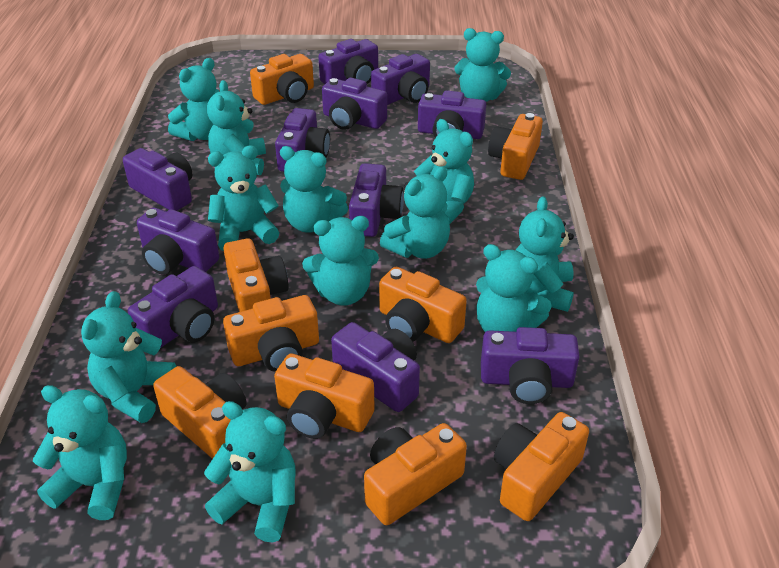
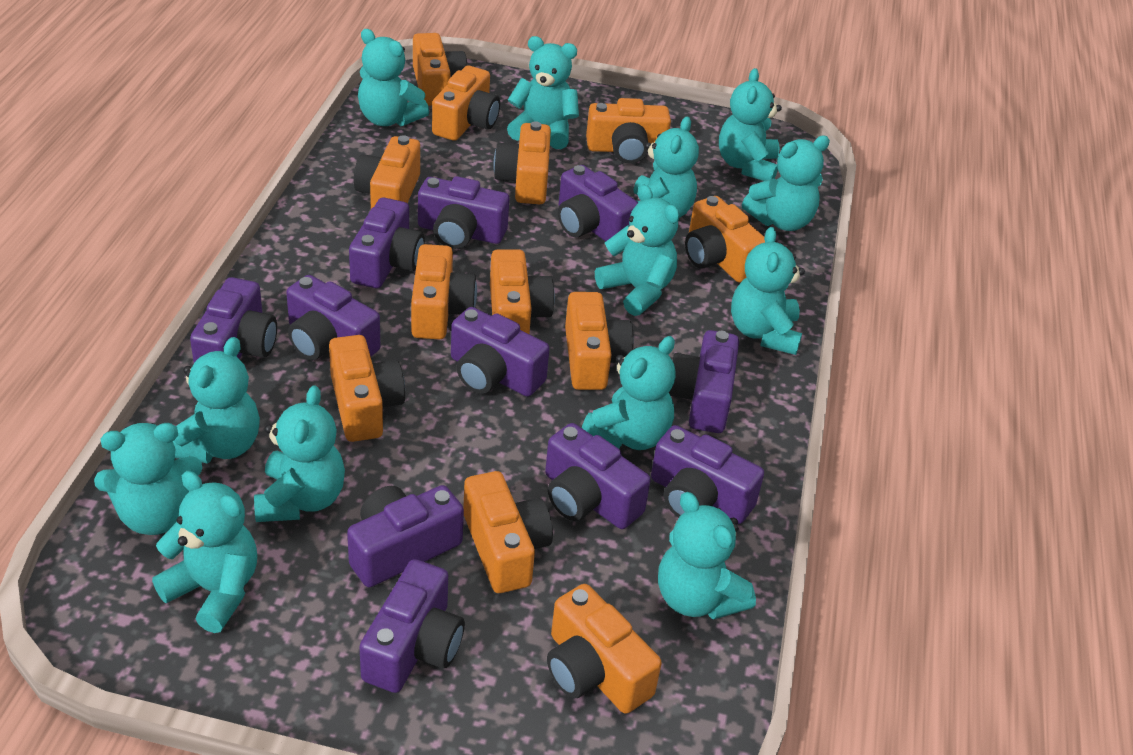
orange camera: 9 -> 12

